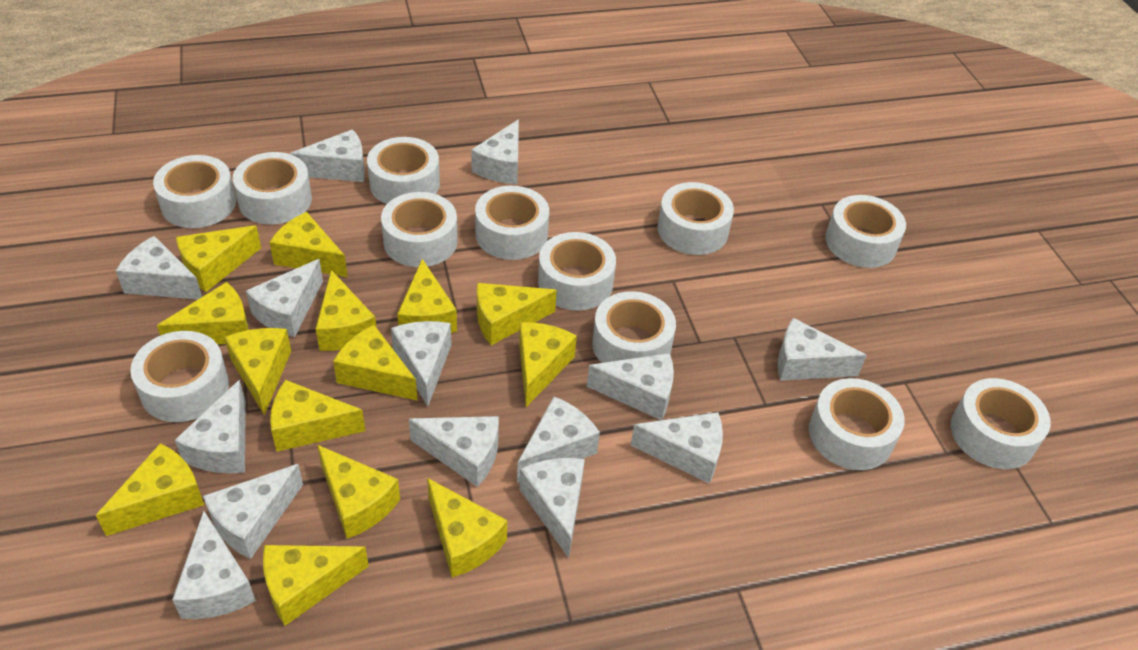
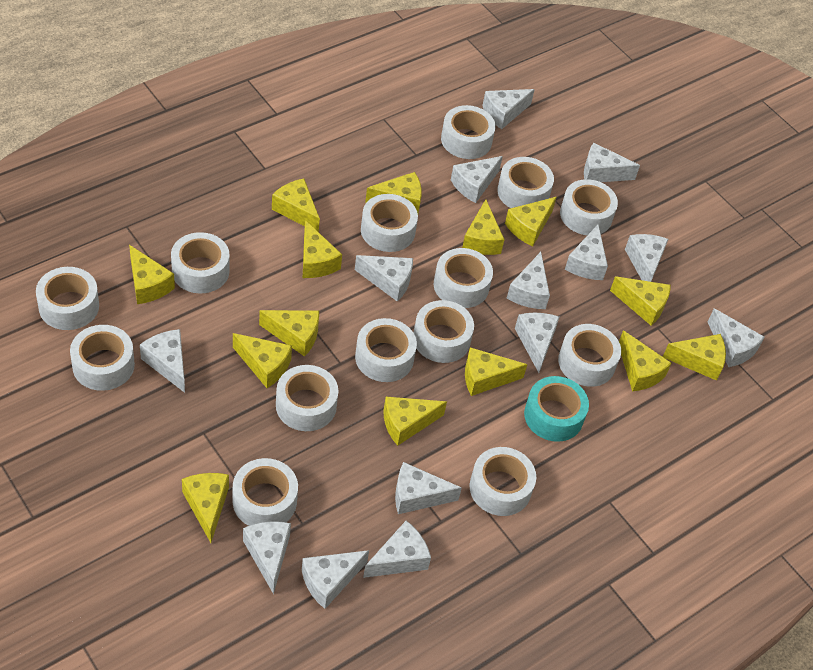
turquoise tape: 0 -> 1
white tape: 12 -> 14

